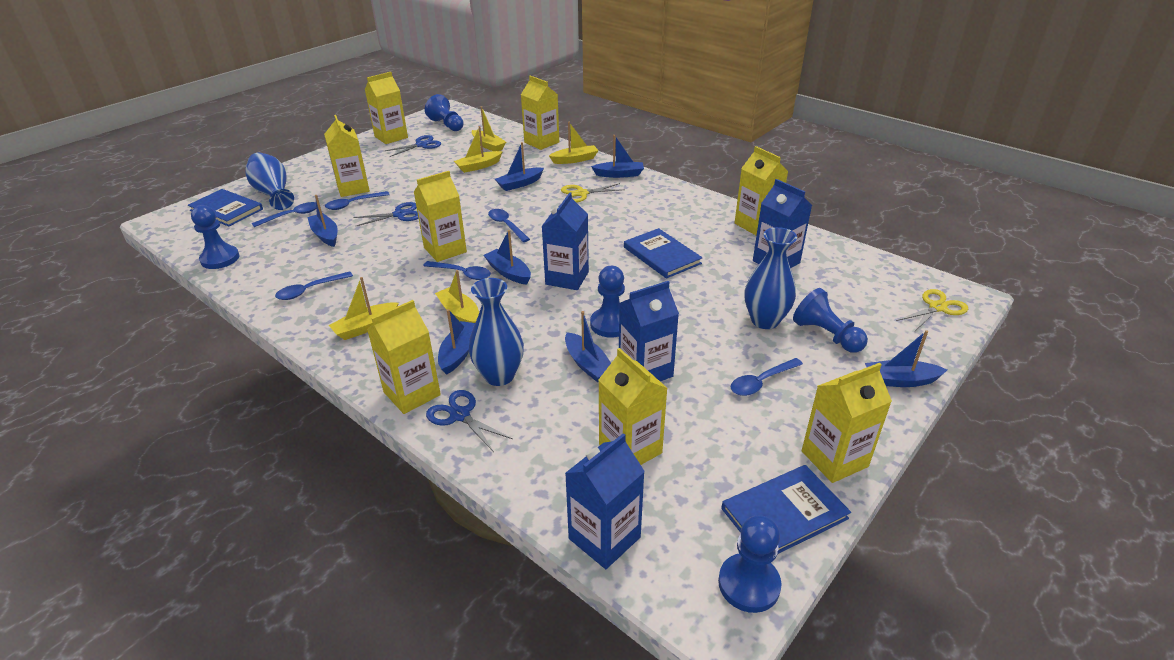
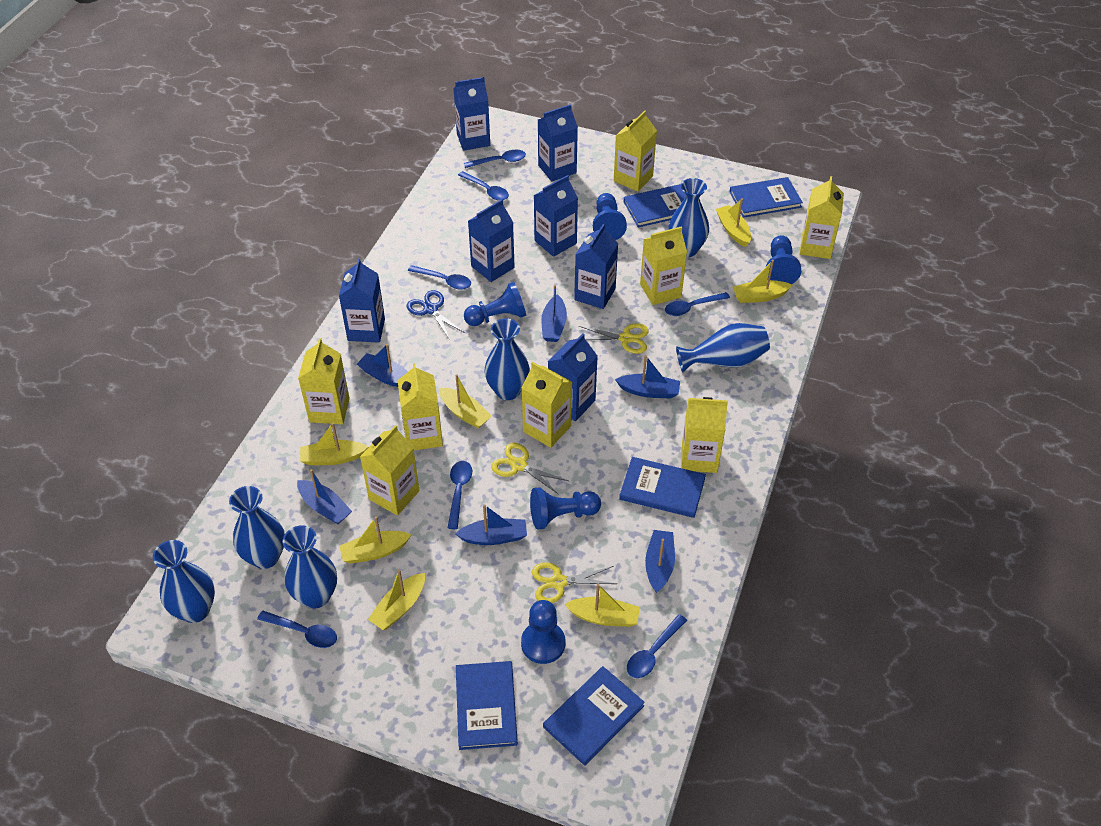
blue boat: 7 -> 6
blue book: 3 -> 5
blue carton: 4 -> 7
blue scissors: 3 -> 1
blue spoon: 6 -> 7
blue vase: 3 -> 6
yellow boat: 5 -> 7
yellow scissors: 2 -> 3

